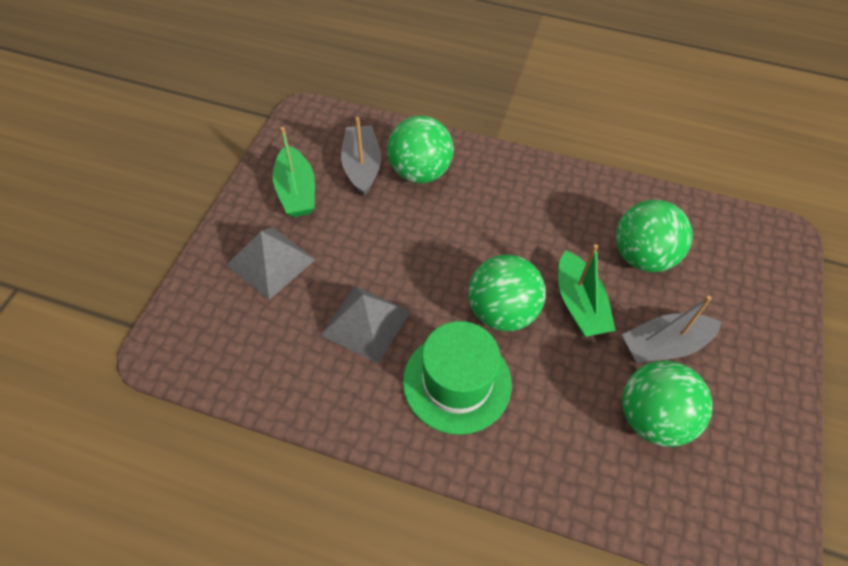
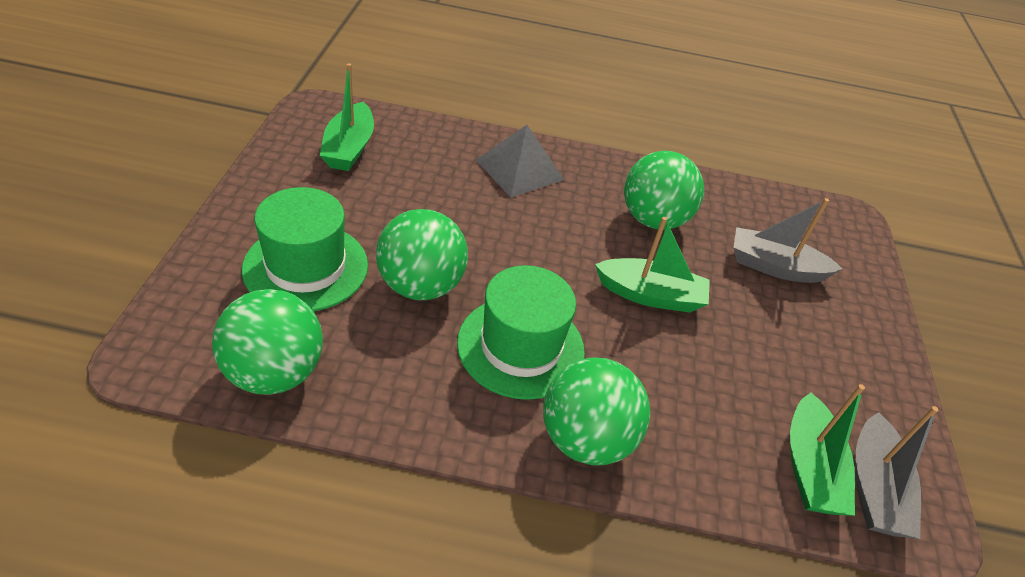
green boat: 2 -> 3
green hat: 1 -> 2
grey pyramid: 2 -> 1

